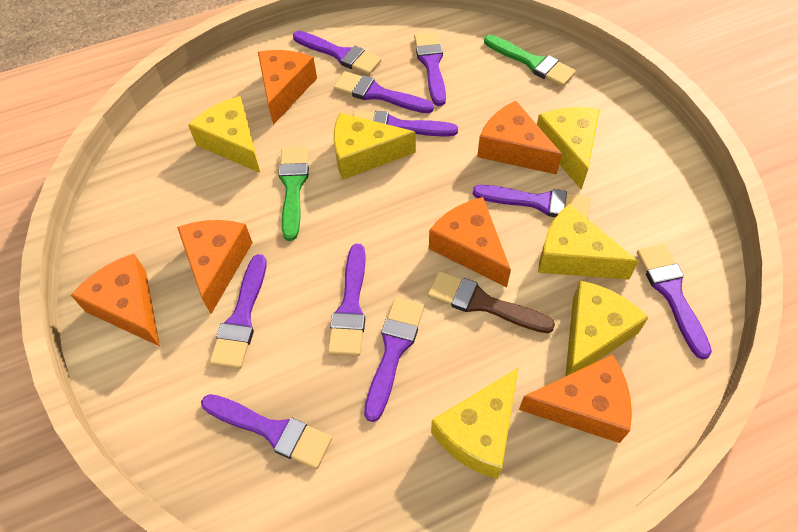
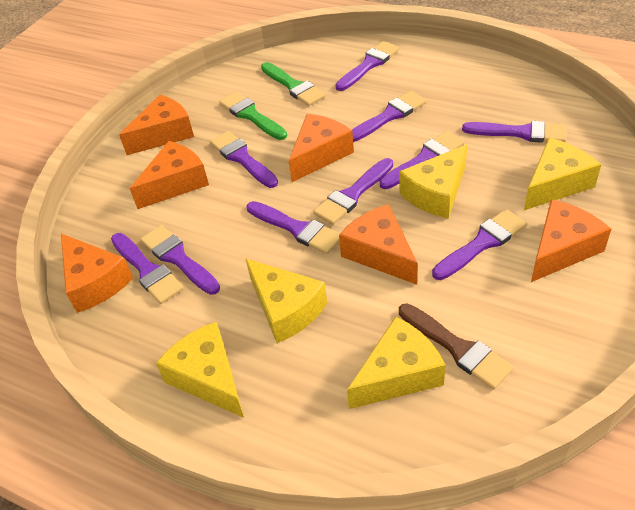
yellow cheese: 6 -> 5

